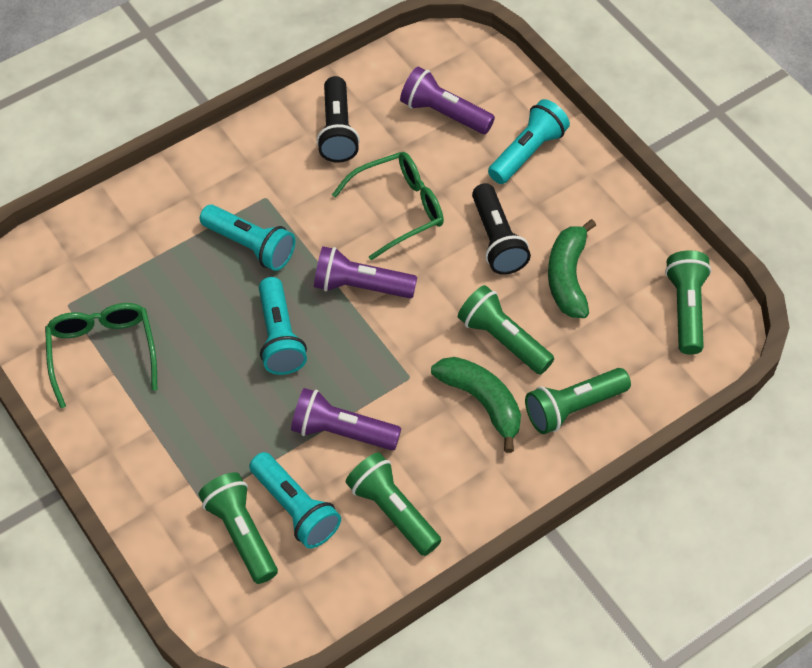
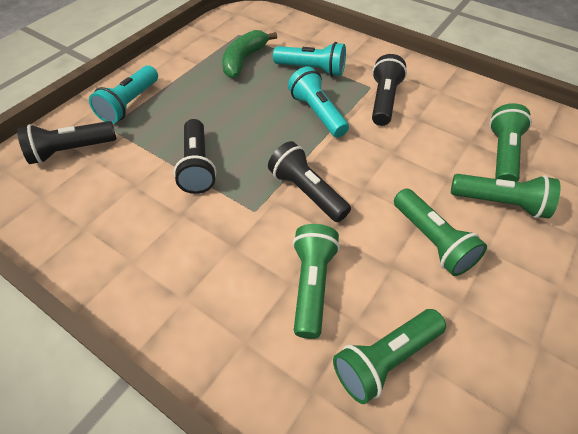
black flashlight: 2 -> 4
green banana: 2 -> 1
green glasses: 2 -> 0
purple flashlight: 3 -> 0
turquoise flashlight: 4 -> 3

